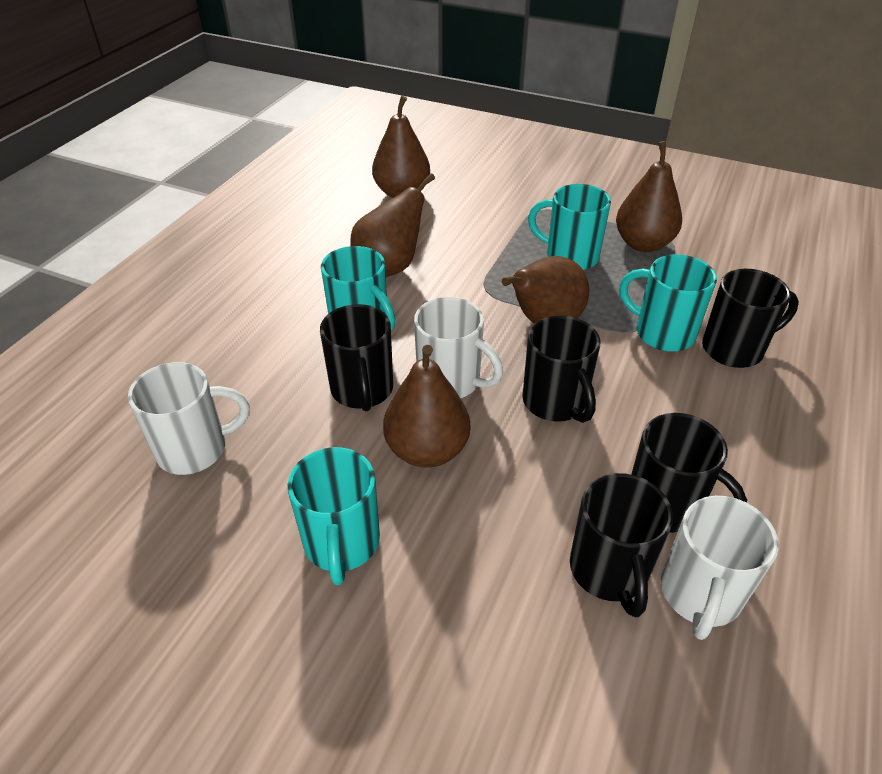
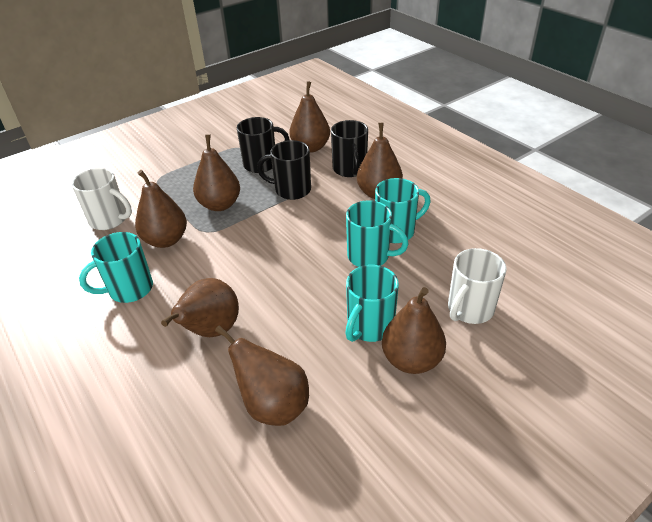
black mug: 5 -> 3
brown pear: 5 -> 7
white mug: 3 -> 2

